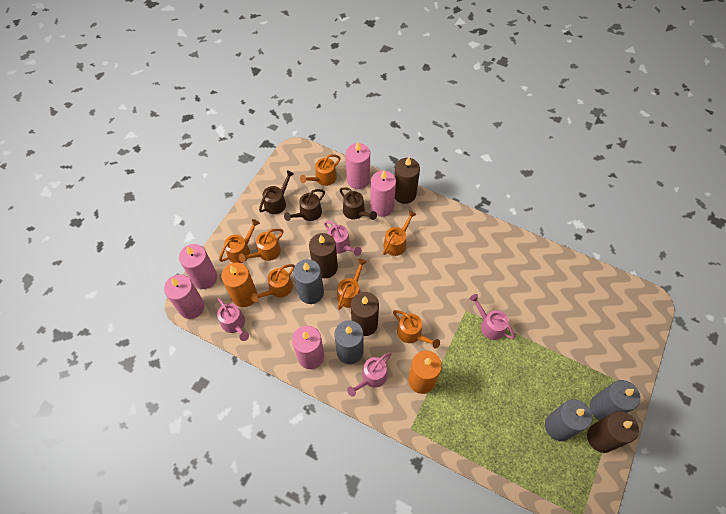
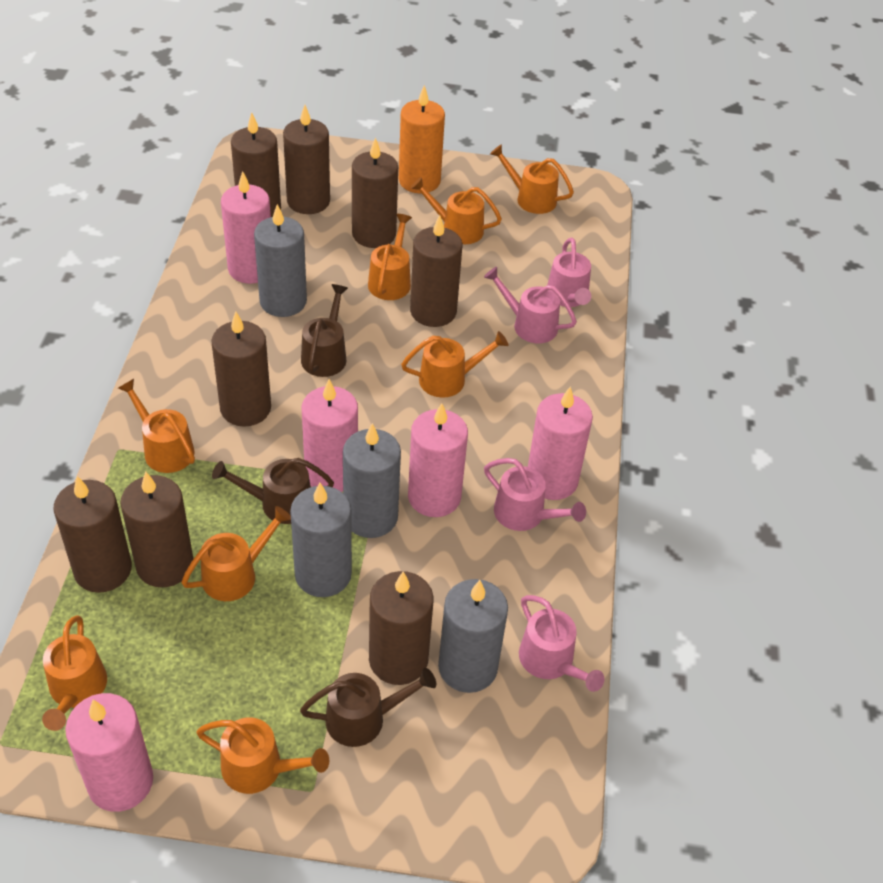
brown candle: 4 -> 8
orange candle: 2 -> 1
orange watering can: 7 -> 8

